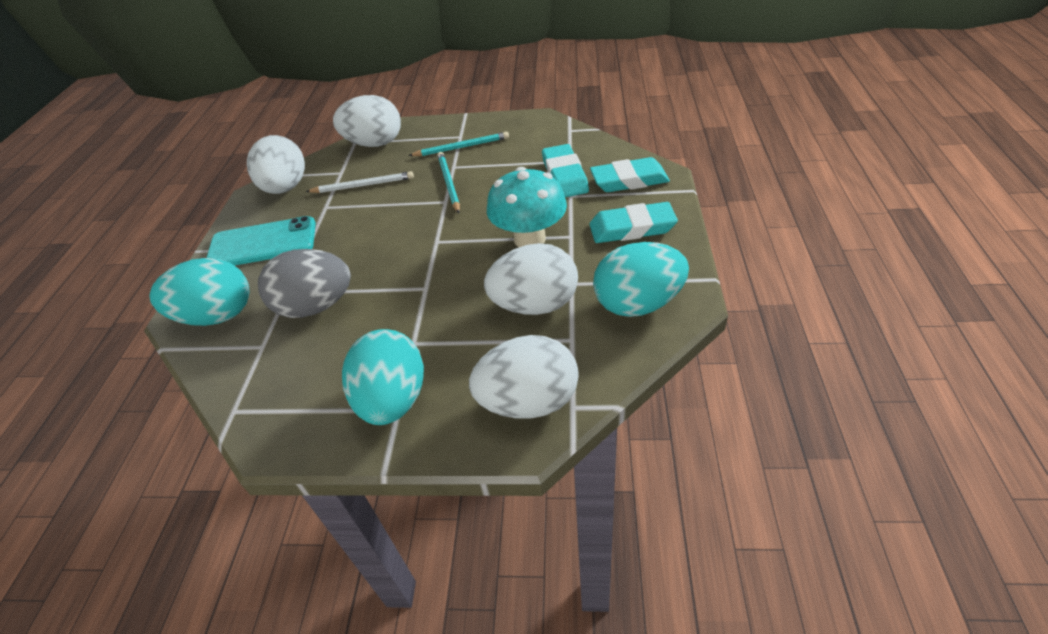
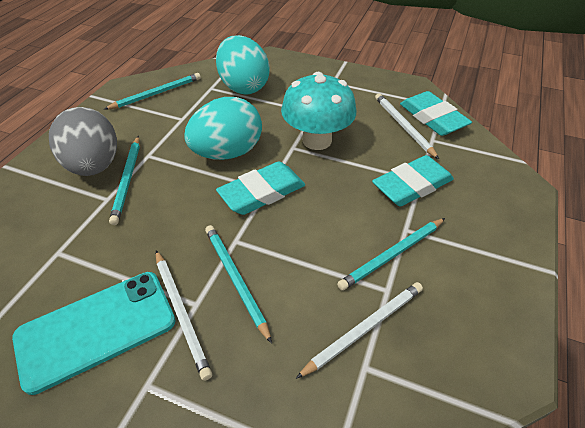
turquoise egg: 3 -> 2
turquoise pencil: 2 -> 4
white egg: 4 -> 0
white pencil: 1 -> 3

